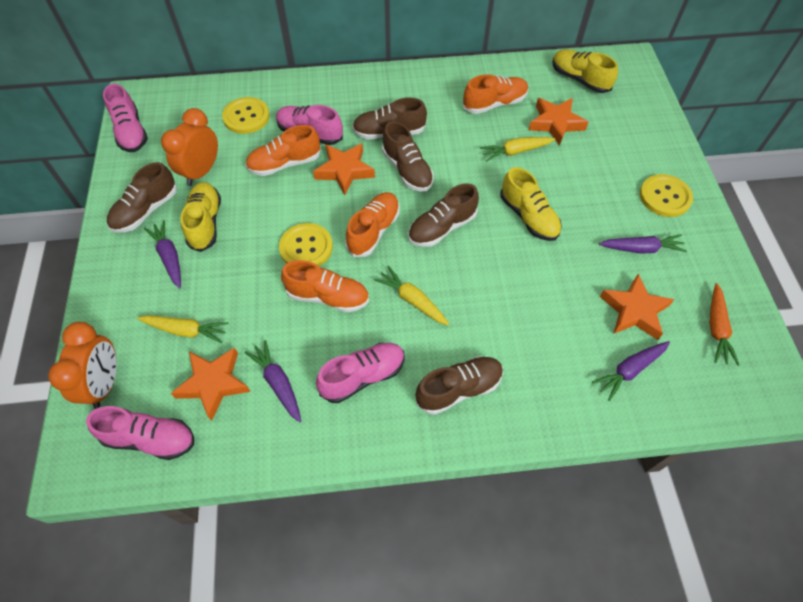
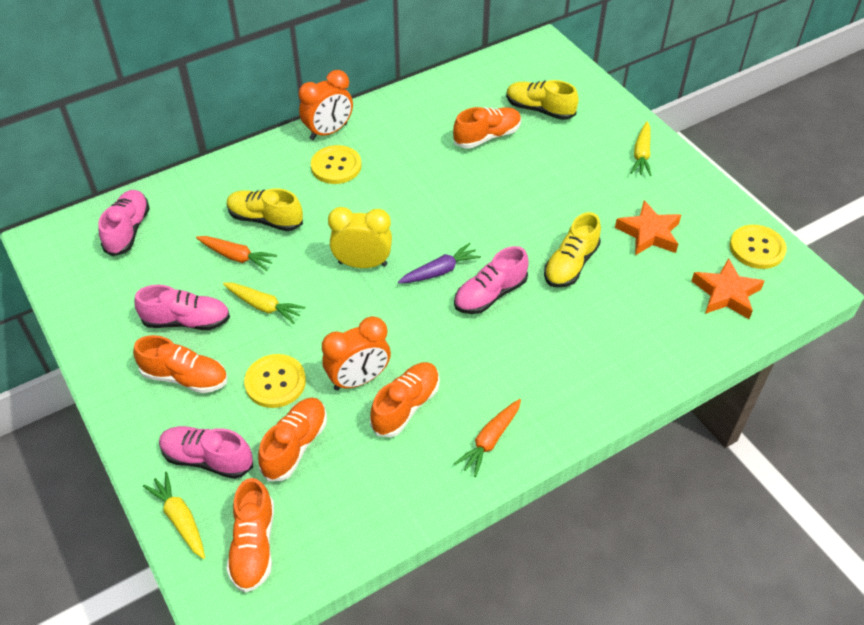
brown shoe: 5 -> 0
orange carrot: 1 -> 2
orange shoe: 4 -> 5
orange star: 4 -> 2
purple carrot: 4 -> 1
yellow clock: 0 -> 1

